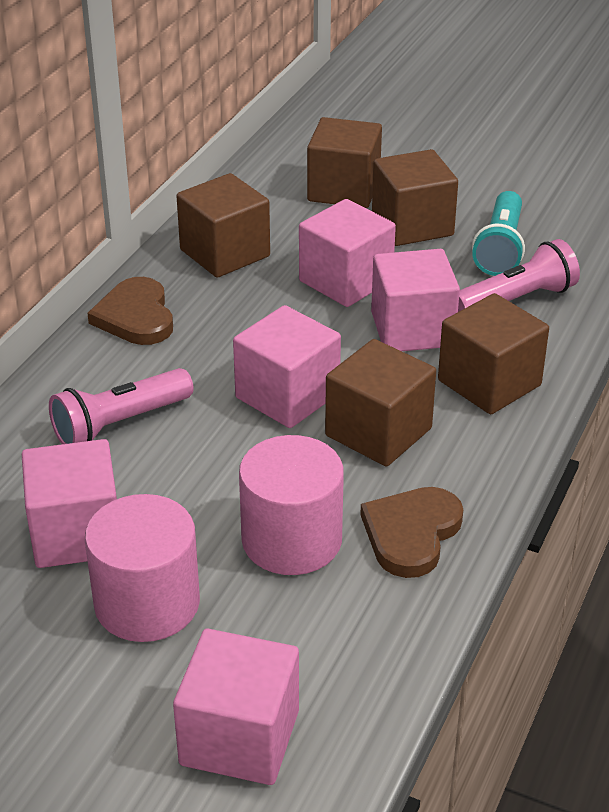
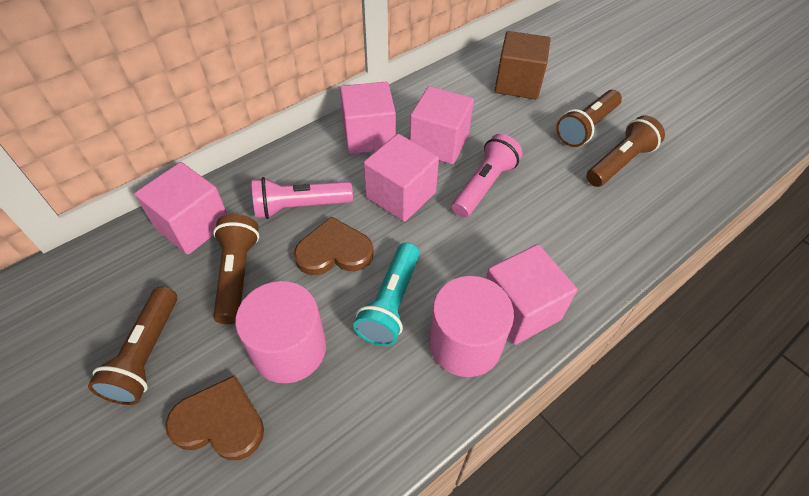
brown cube: 5 -> 1
brown flashlight: 0 -> 4

